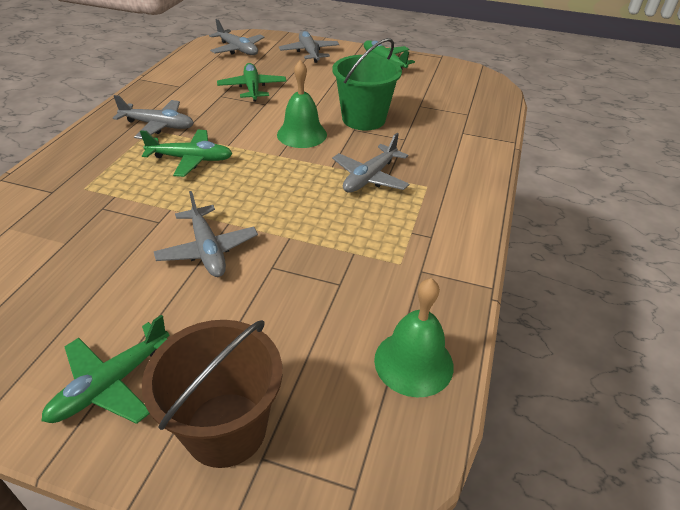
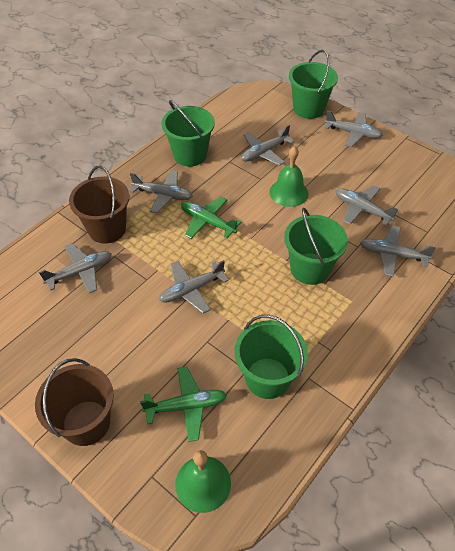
brown bucket: 1 -> 2
green bucket: 1 -> 4
green plane: 4 -> 2
grey plane: 5 -> 7

